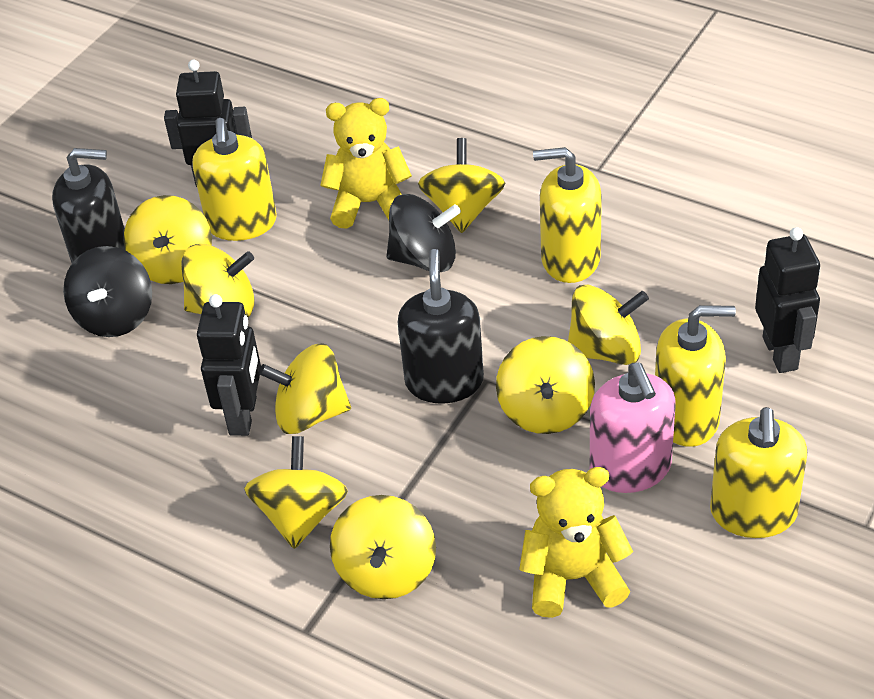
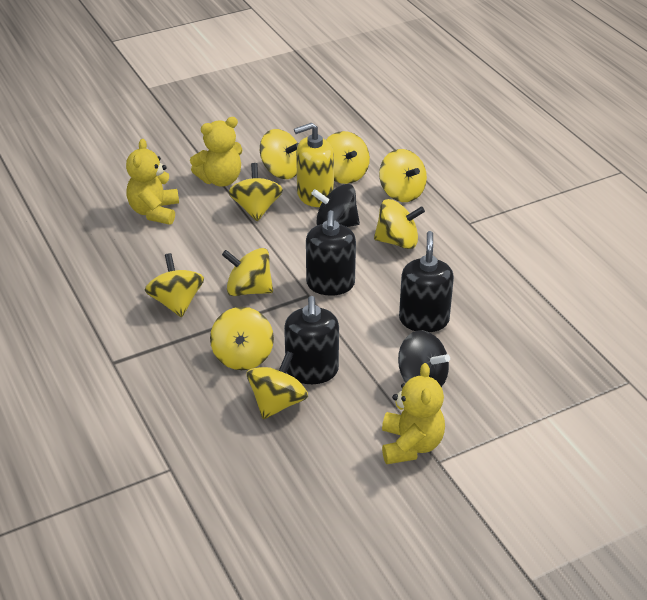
black robot: 3 -> 0
black soap dispenser: 2 -> 3
pink soap dispenser: 1 -> 0
yellow soap dispenser: 4 -> 1
yellow spinning top: 8 -> 9
yellow teddy bear: 2 -> 3

